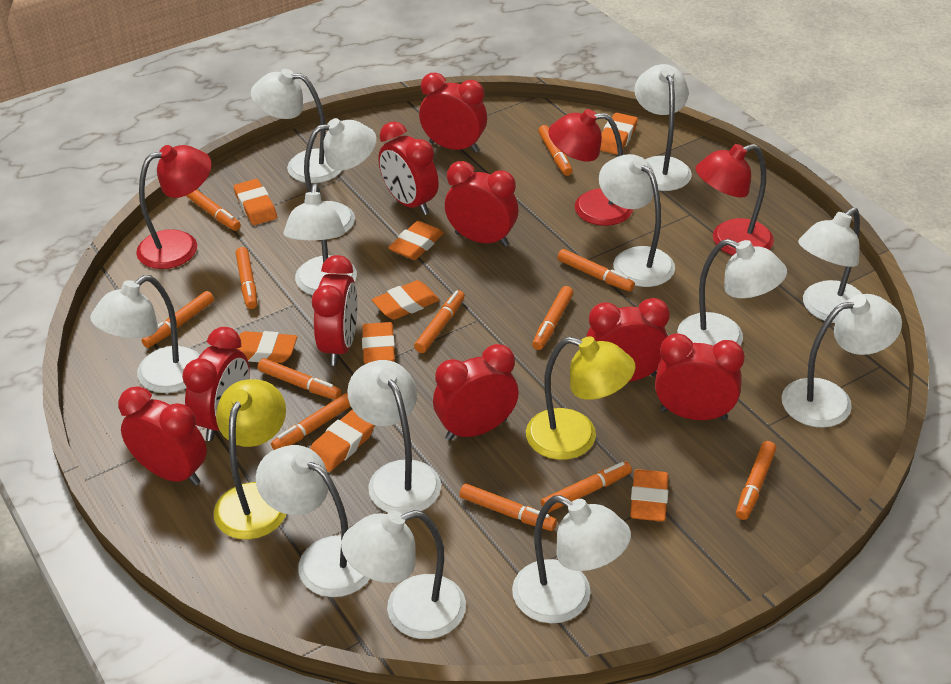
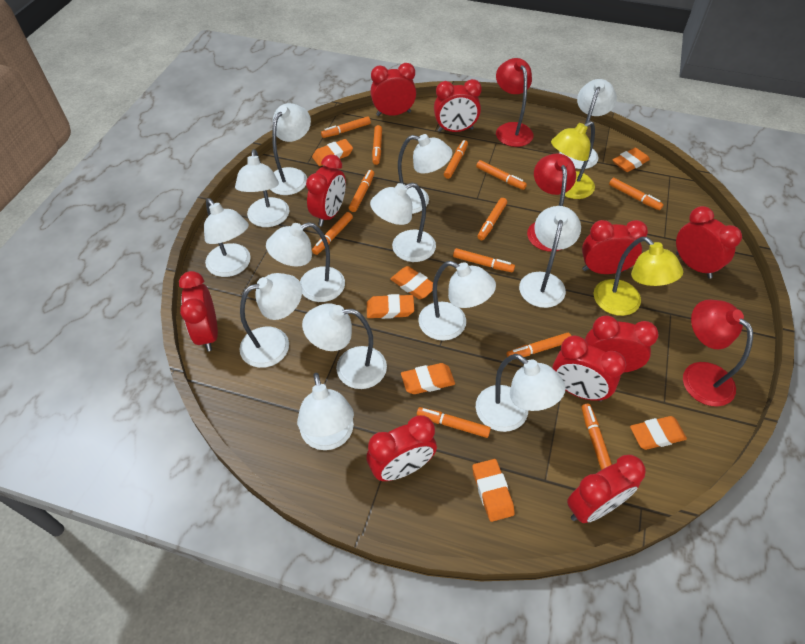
orange eraser: 8 -> 7
red clock: 9 -> 10

